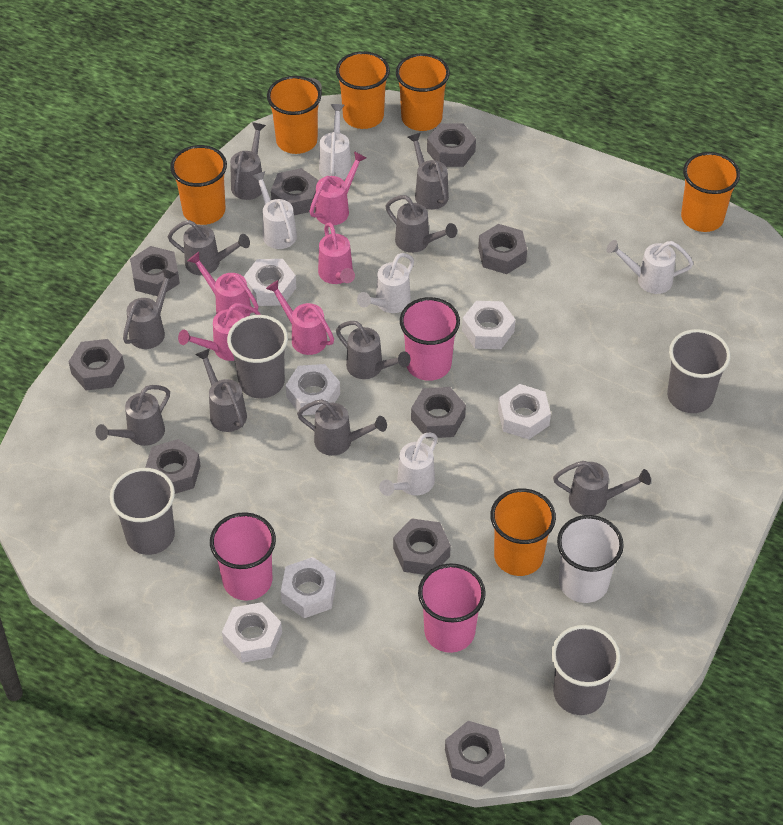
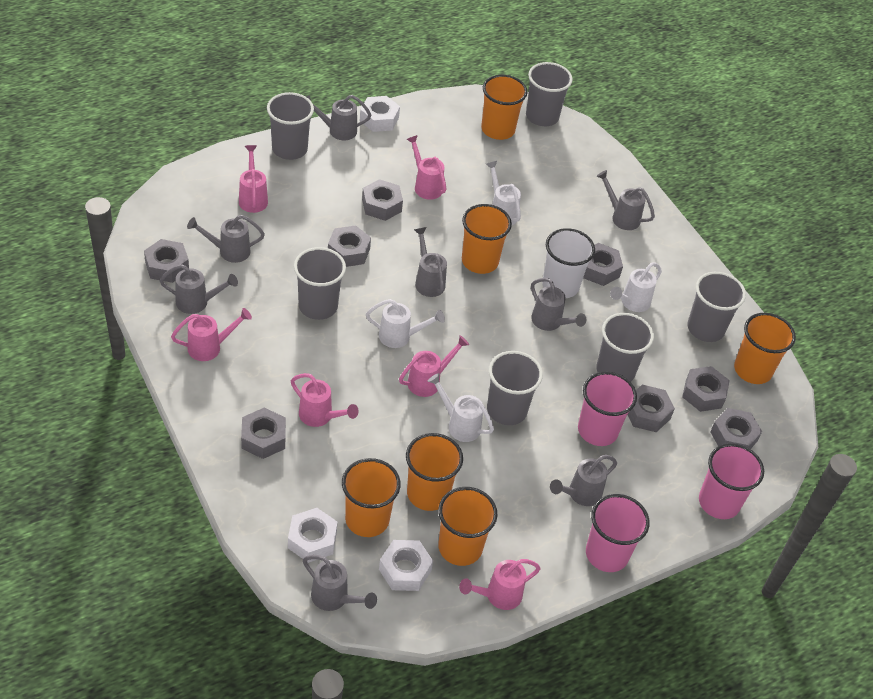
grey cup: 4 -> 6
grey nut: 9 -> 8
grey watering can: 10 -> 8
pink watering can: 5 -> 6
white nut: 6 -> 3
white watering can: 5 -> 4

